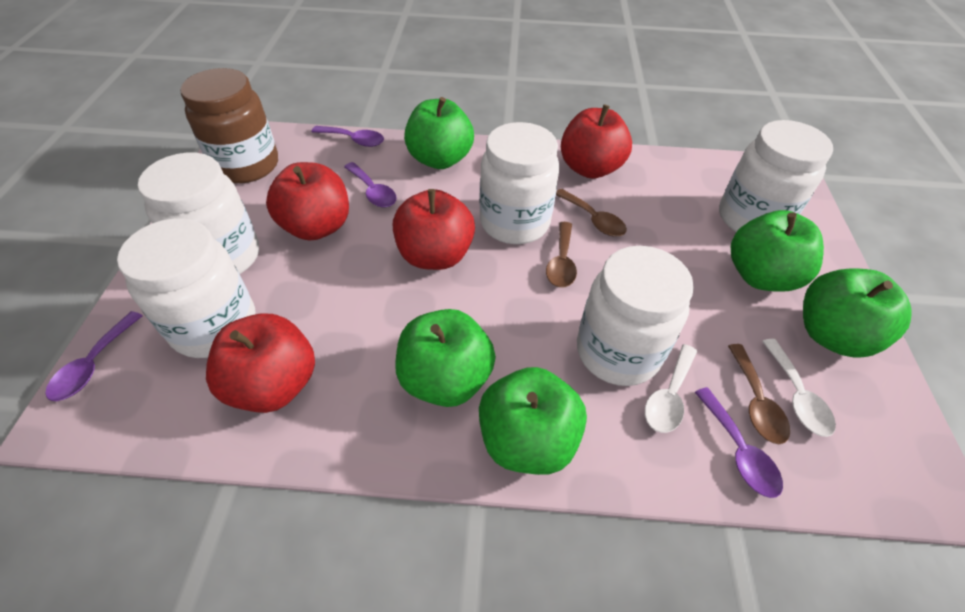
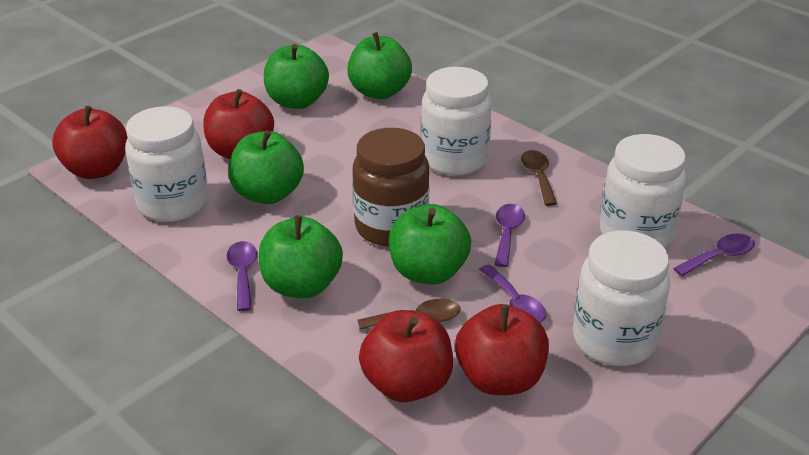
brown spoon: 3 -> 2
white jar: 5 -> 4
white spoon: 2 -> 0

